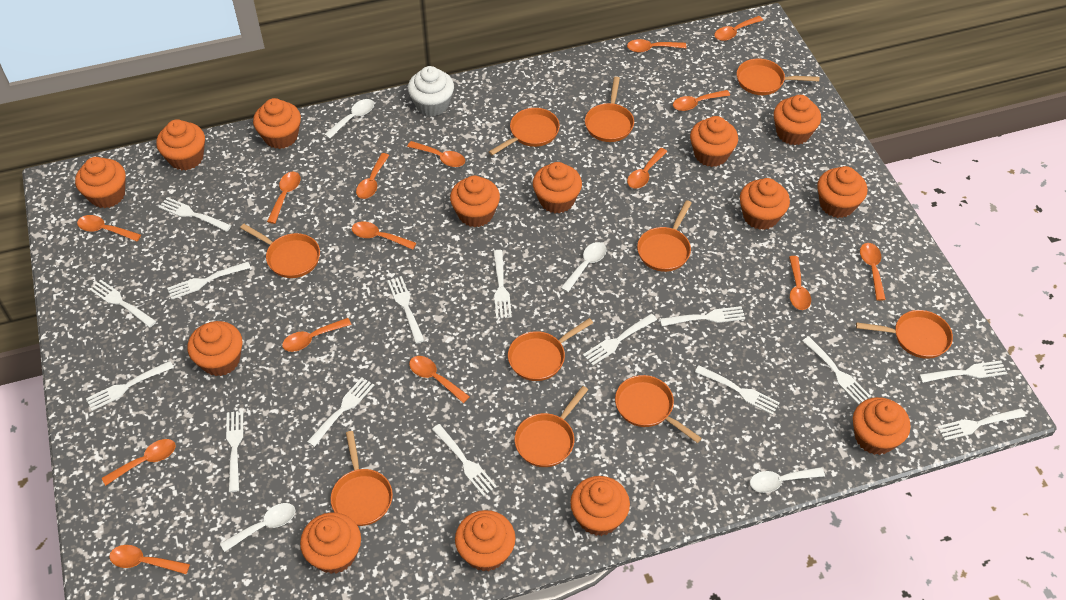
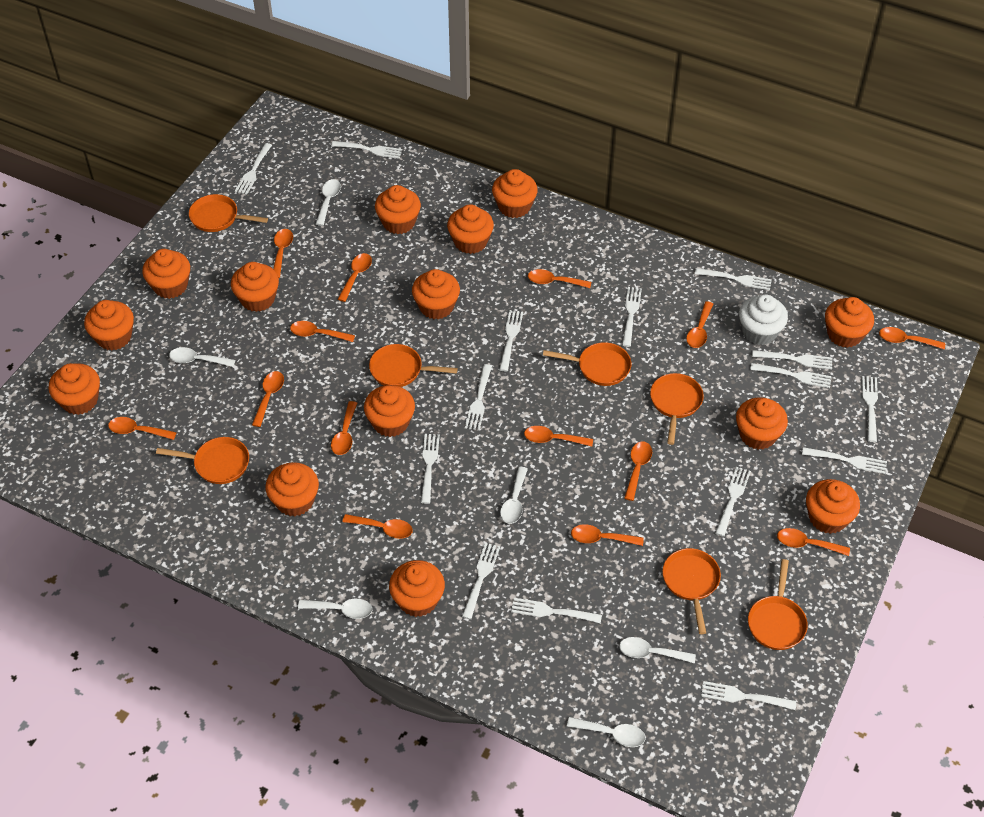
orange pan: 10 -> 7
orange spoon: 15 -> 14
white spoon: 4 -> 6

